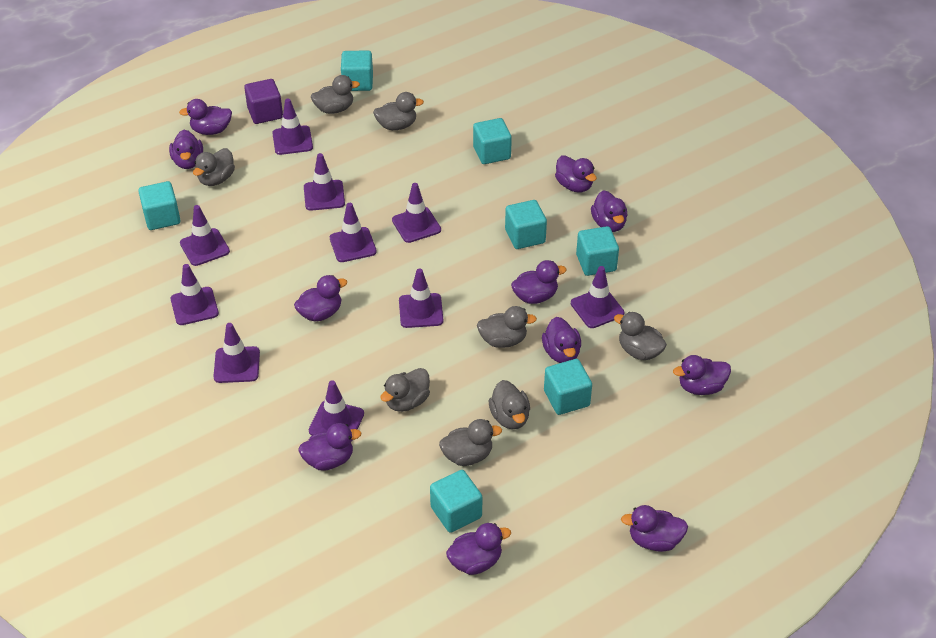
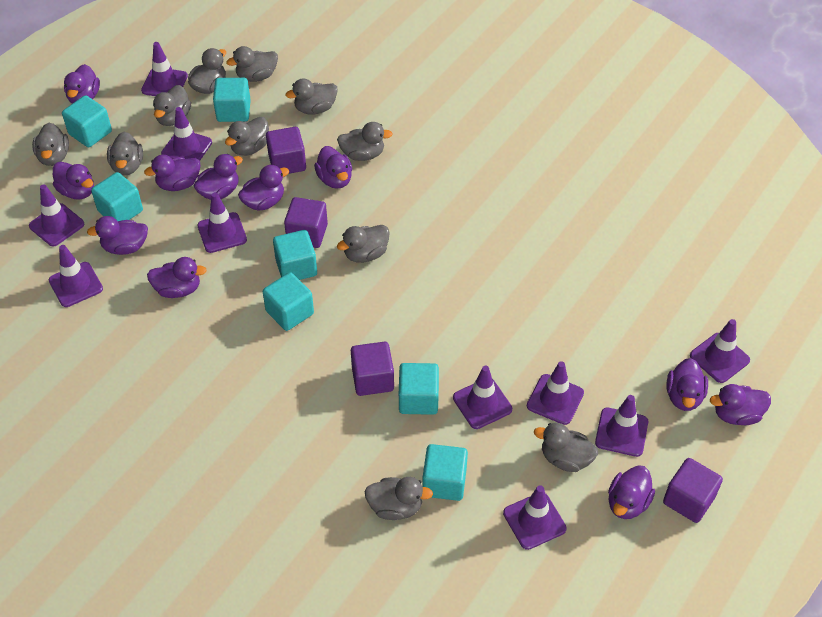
grey duck: 8 -> 11
purple cube: 1 -> 4

